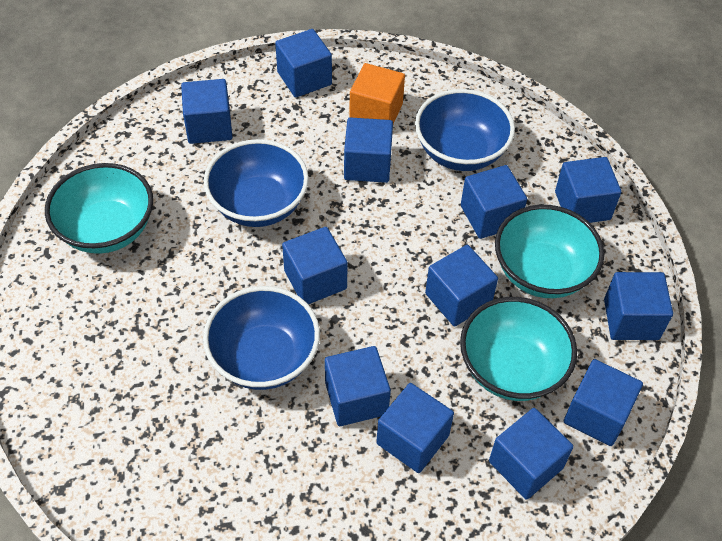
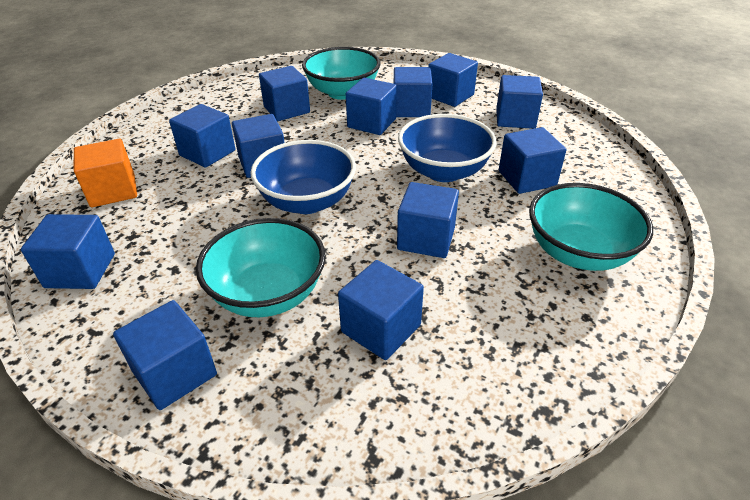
blue bowl: 3 -> 2

